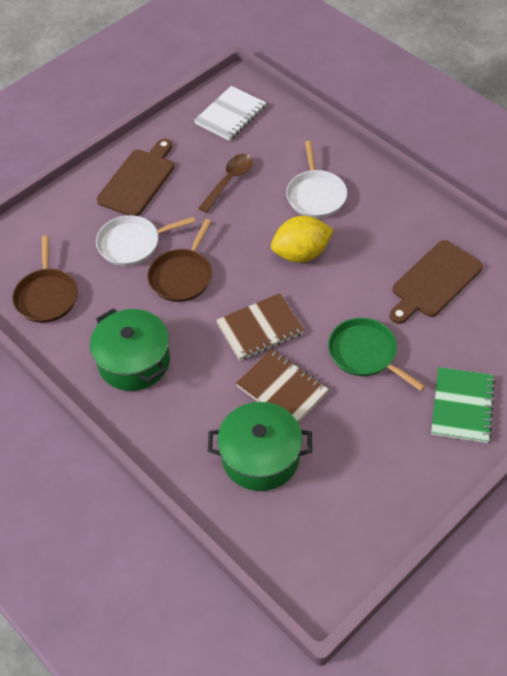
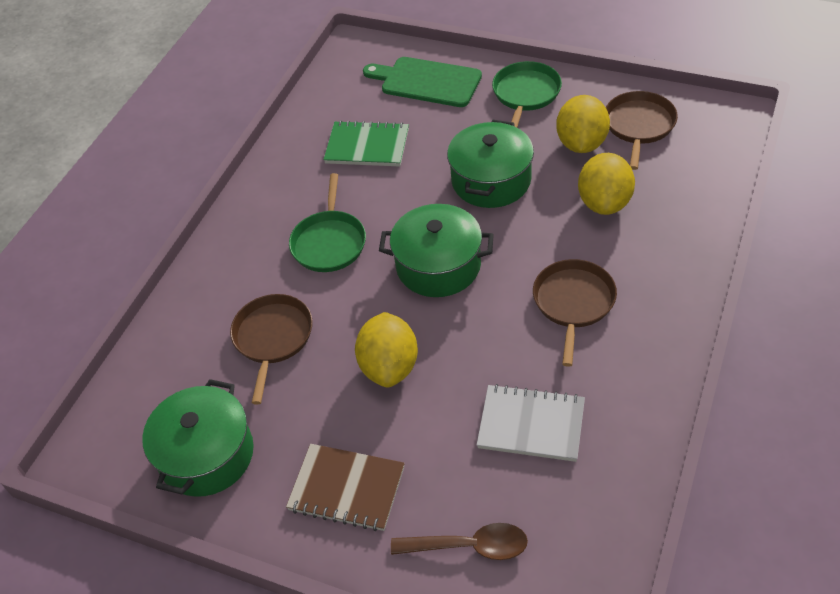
brown cutting board: 2 -> 0
brown notebook: 2 -> 1
brown pan: 2 -> 3
green cutting board: 0 -> 1
green pan: 1 -> 2
green pot: 2 -> 3
white pan: 2 -> 0
yellow lemon: 1 -> 3

